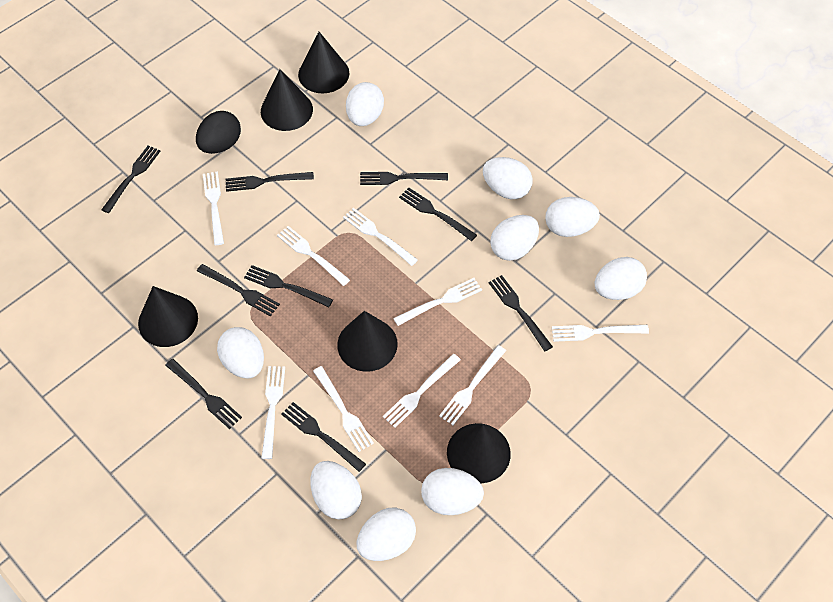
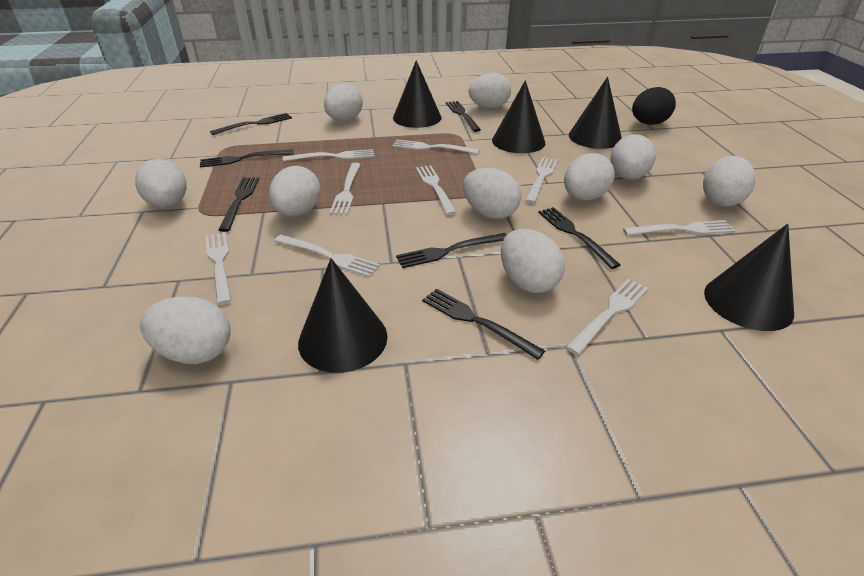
black fork: 9 -> 7
white egg: 9 -> 10

